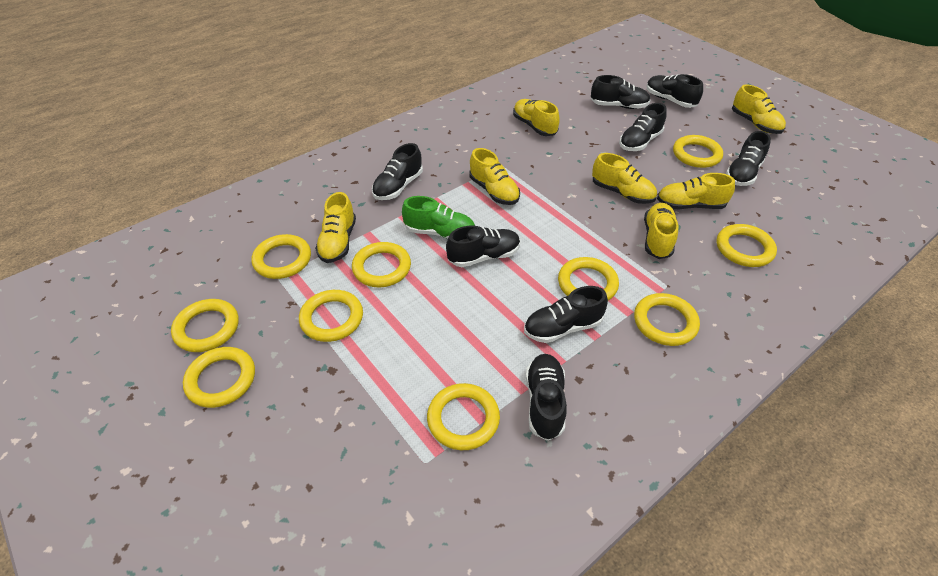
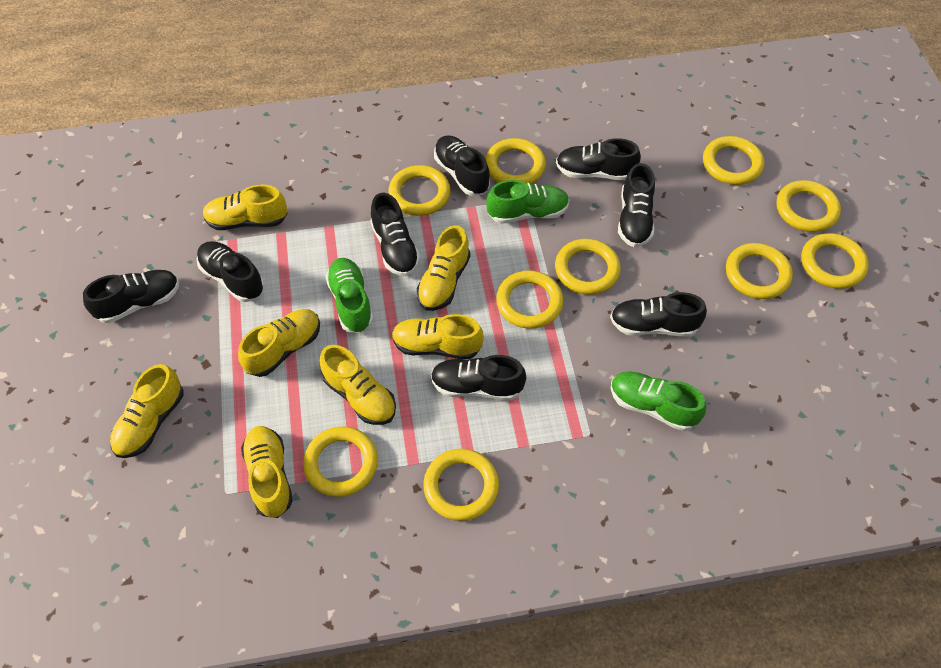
green shoe: 1 -> 3

